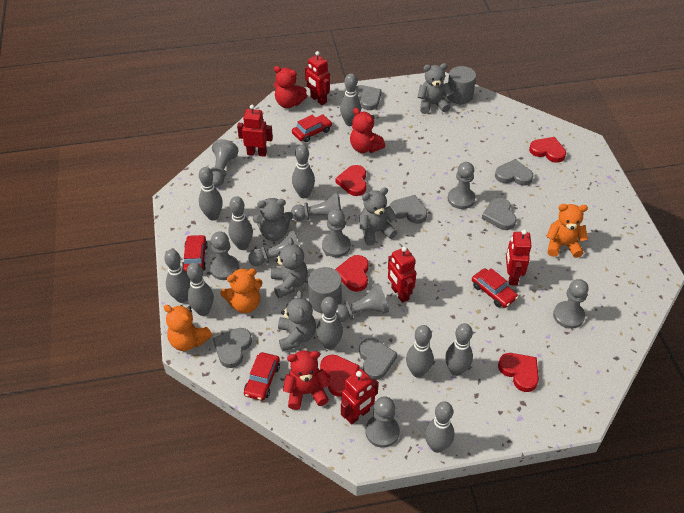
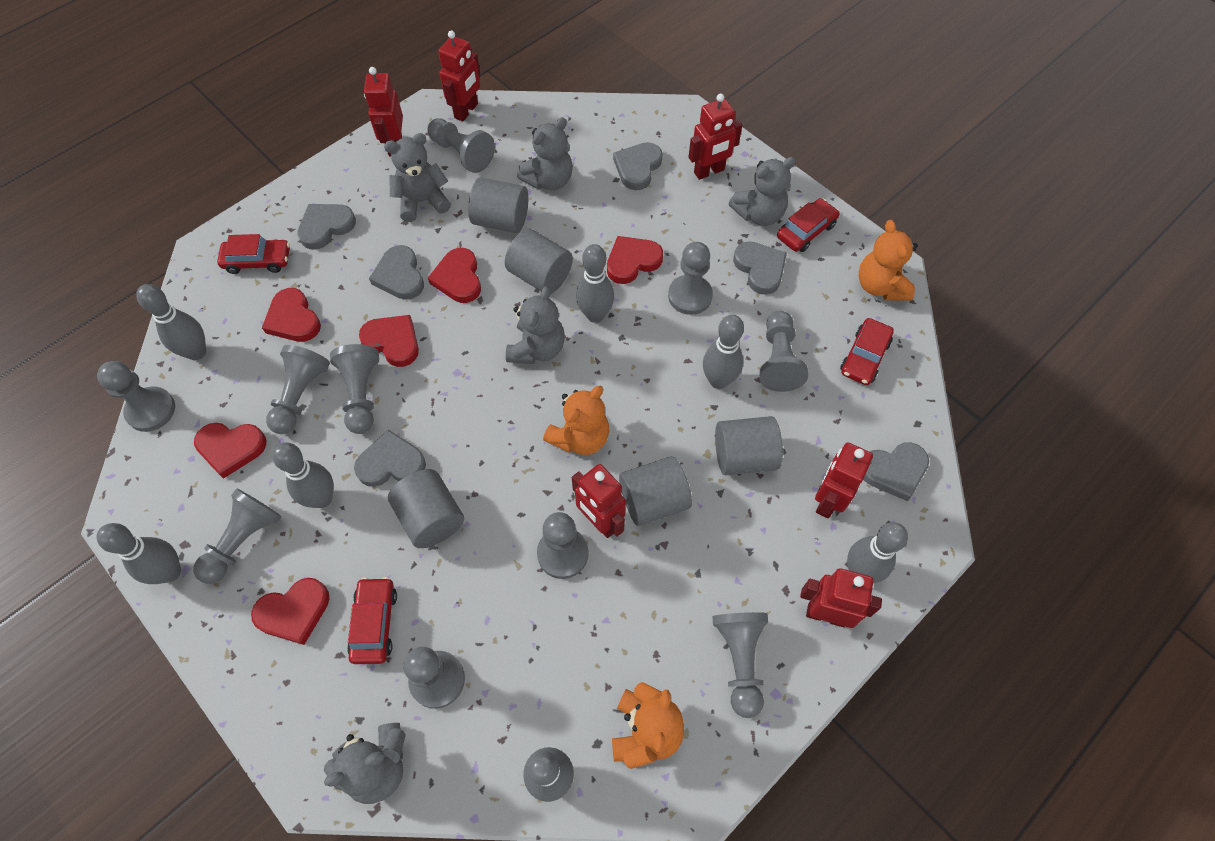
grey bowling pin: 10 -> 7
grey cylinder: 2 -> 5
grey pawn: 9 -> 10
red heart: 5 -> 6
red robot: 5 -> 6
red teddy bear: 3 -> 0

